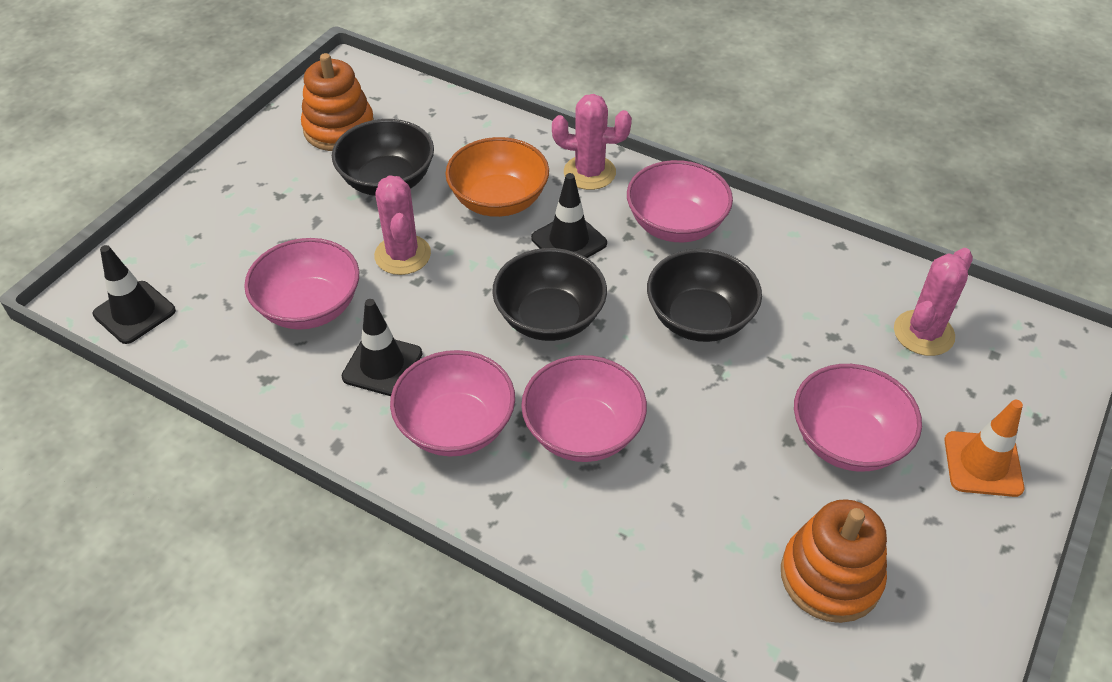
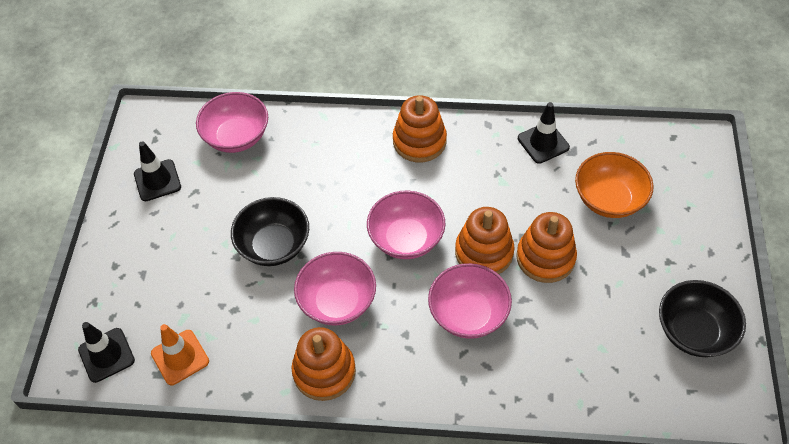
black bowl: 3 -> 2
orange stacking toy: 2 -> 4
pink bowl: 5 -> 4
pink cactus: 3 -> 0

